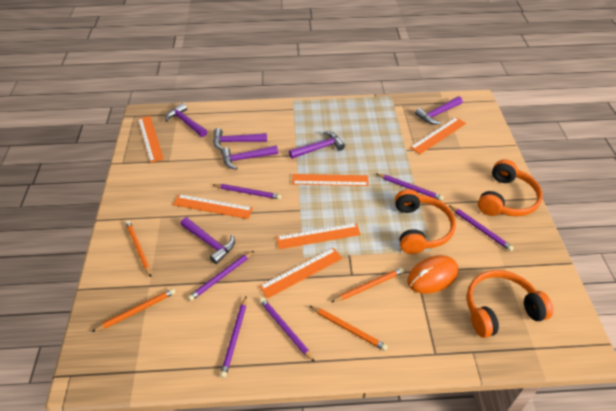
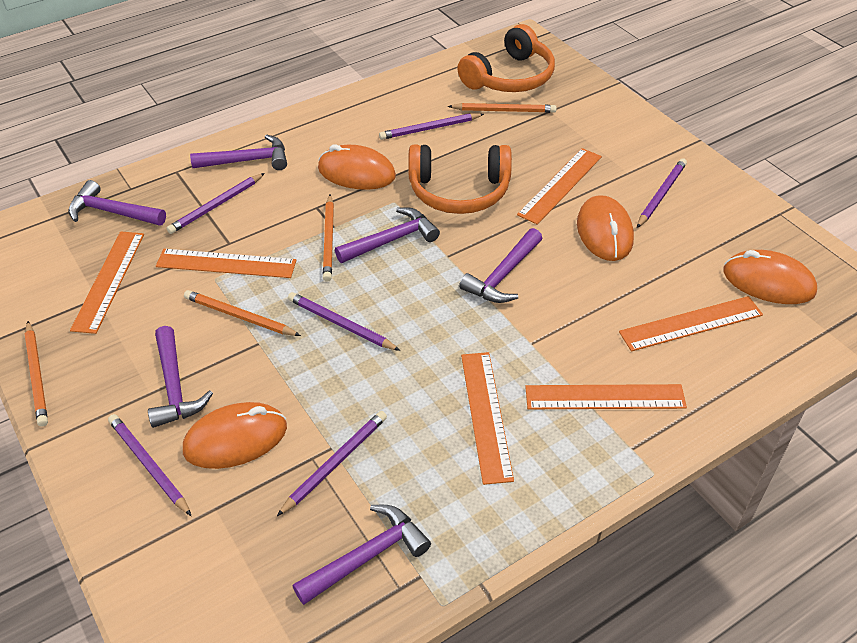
orange headphones: 3 -> 2
orange mouse: 1 -> 4

